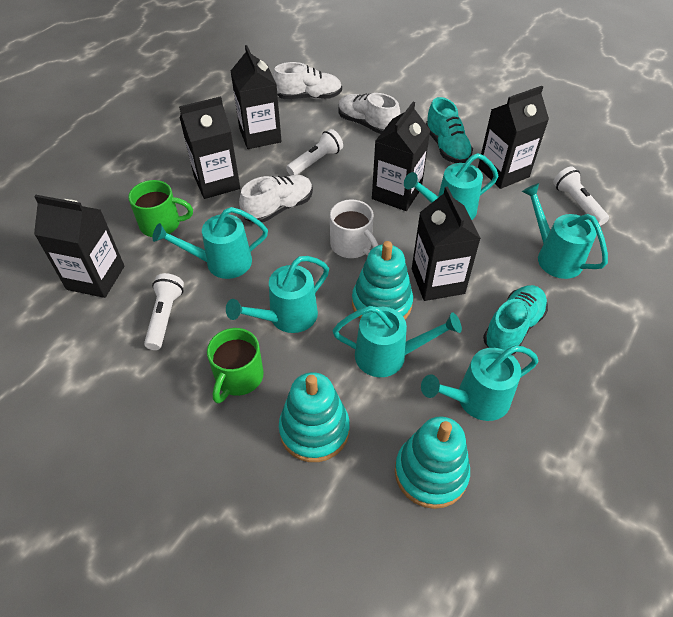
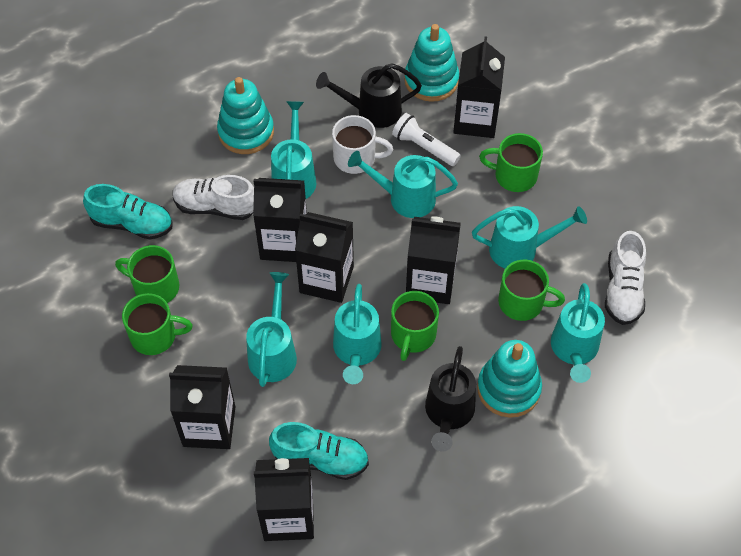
black watering can: 0 -> 2
green mug: 2 -> 5
white flashlight: 3 -> 1
white shoe: 3 -> 2

